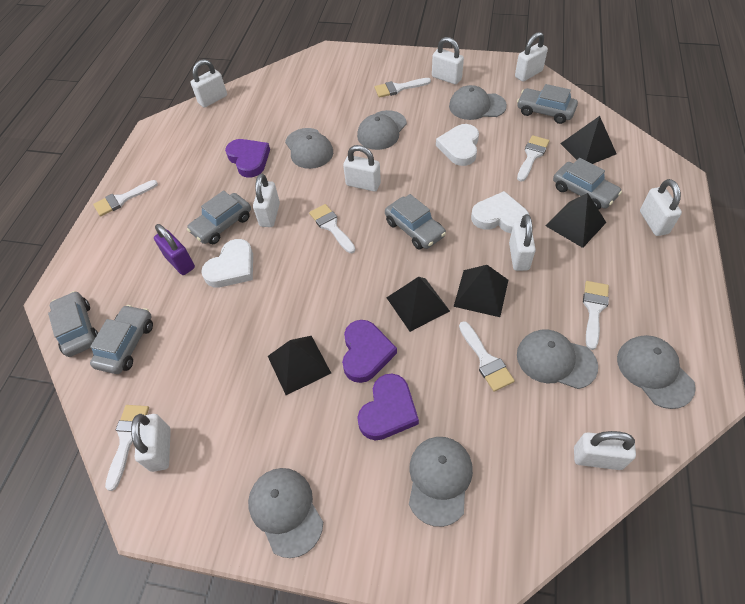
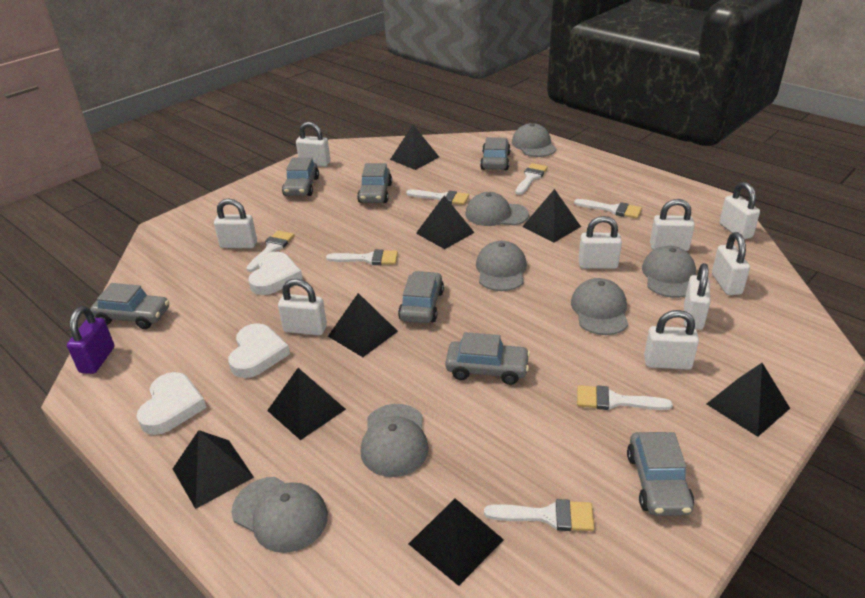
black pyramid: 5 -> 8
grey car: 6 -> 7
purple heart: 3 -> 0

